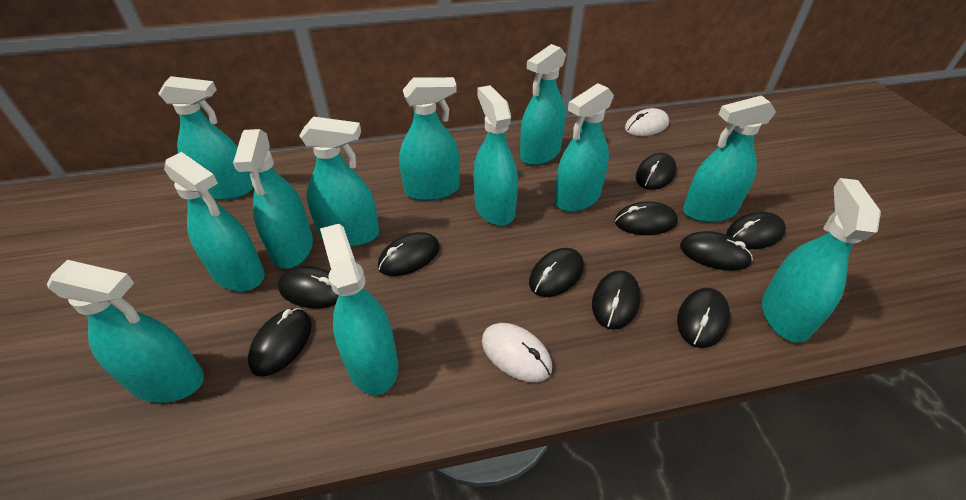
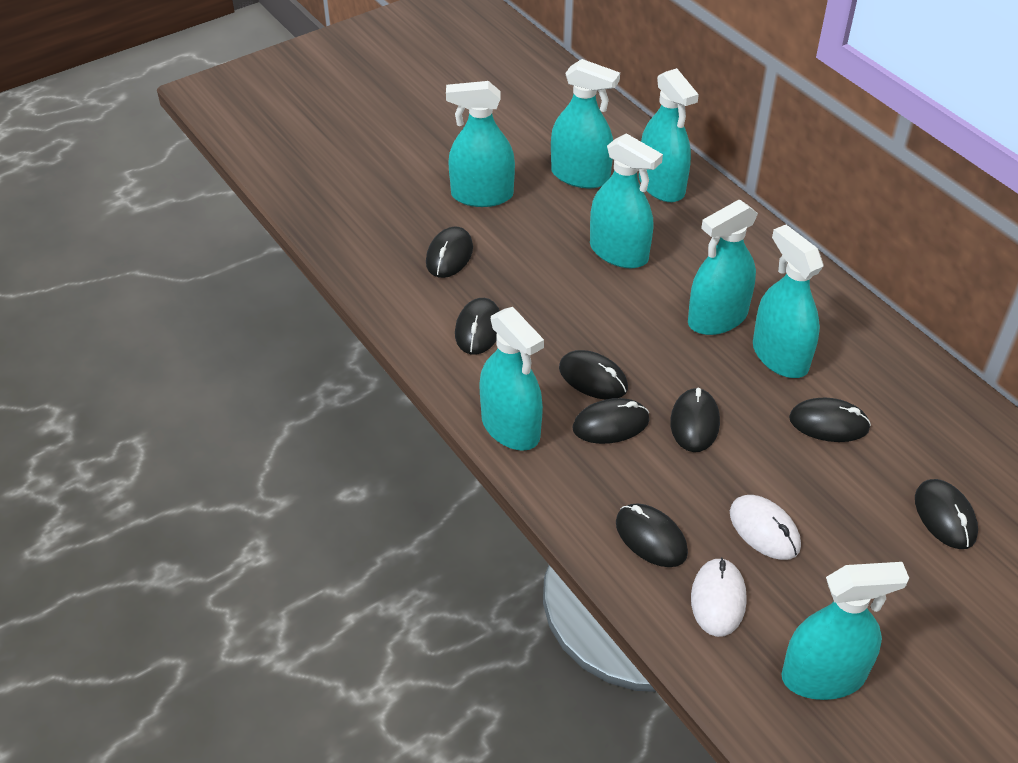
black mouse: 10 -> 8
turquoise spray bottle: 12 -> 8

